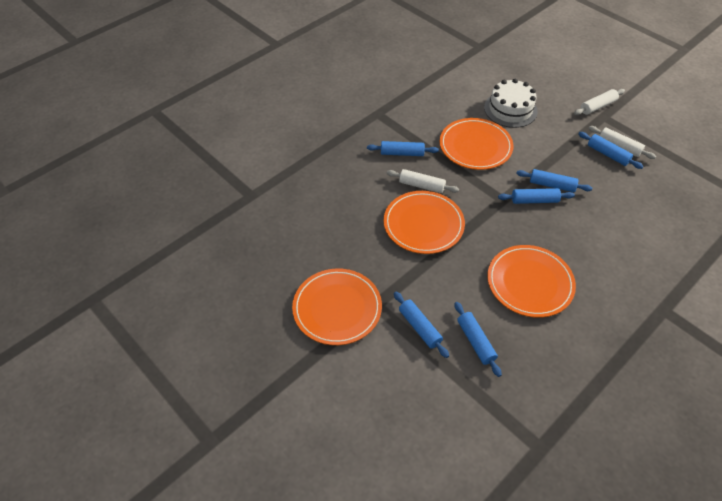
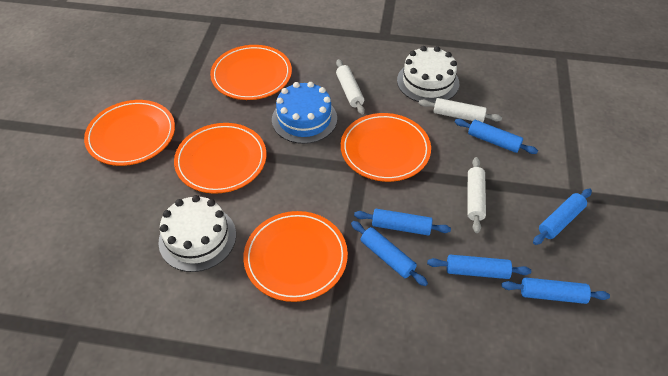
blue cake: 0 -> 1
orange plate: 4 -> 5
white cake: 1 -> 2

